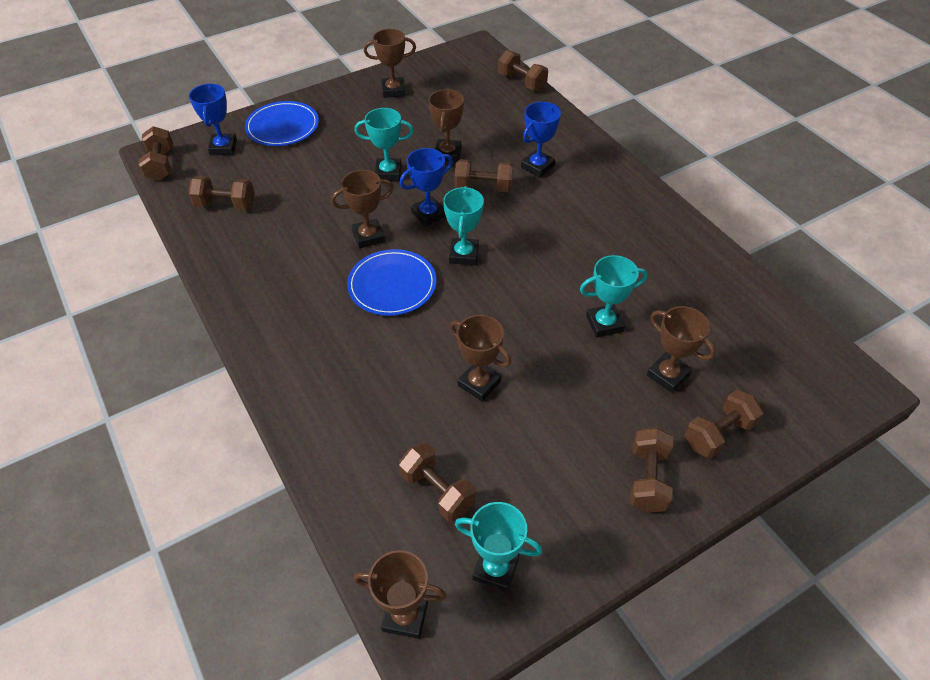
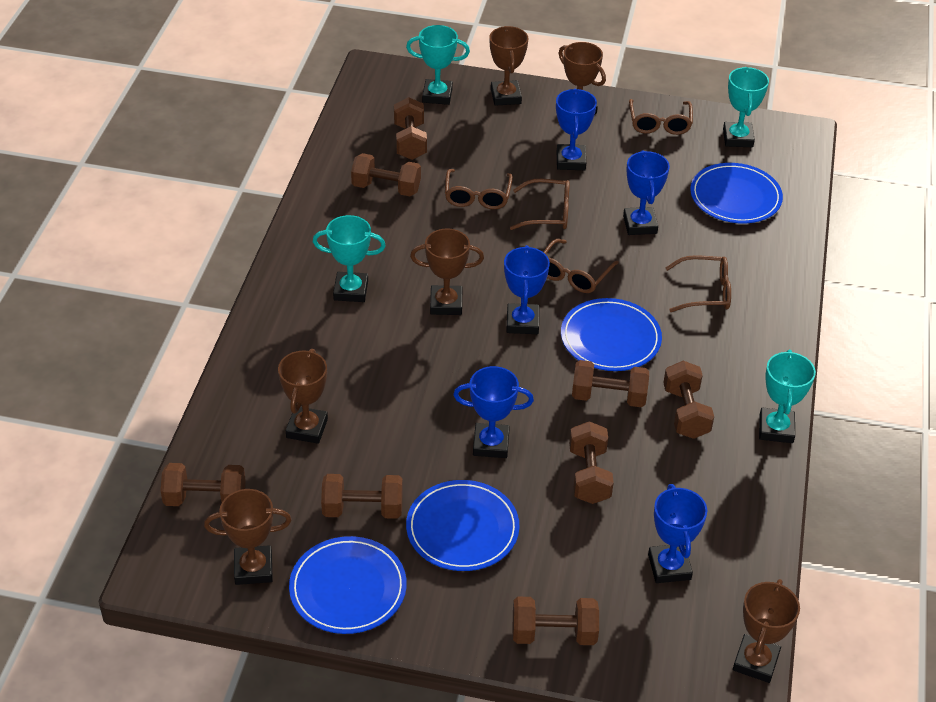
blue plate: 2 -> 4
blue trophy: 3 -> 5
brown dumbbell: 7 -> 8
brown glasses: 0 -> 5

